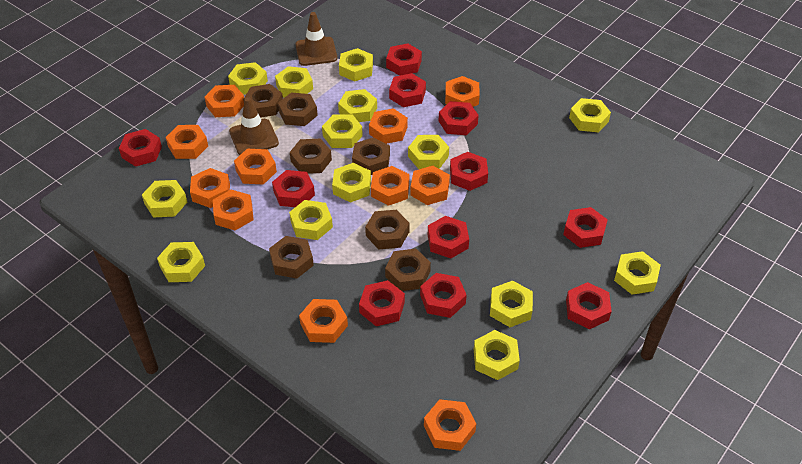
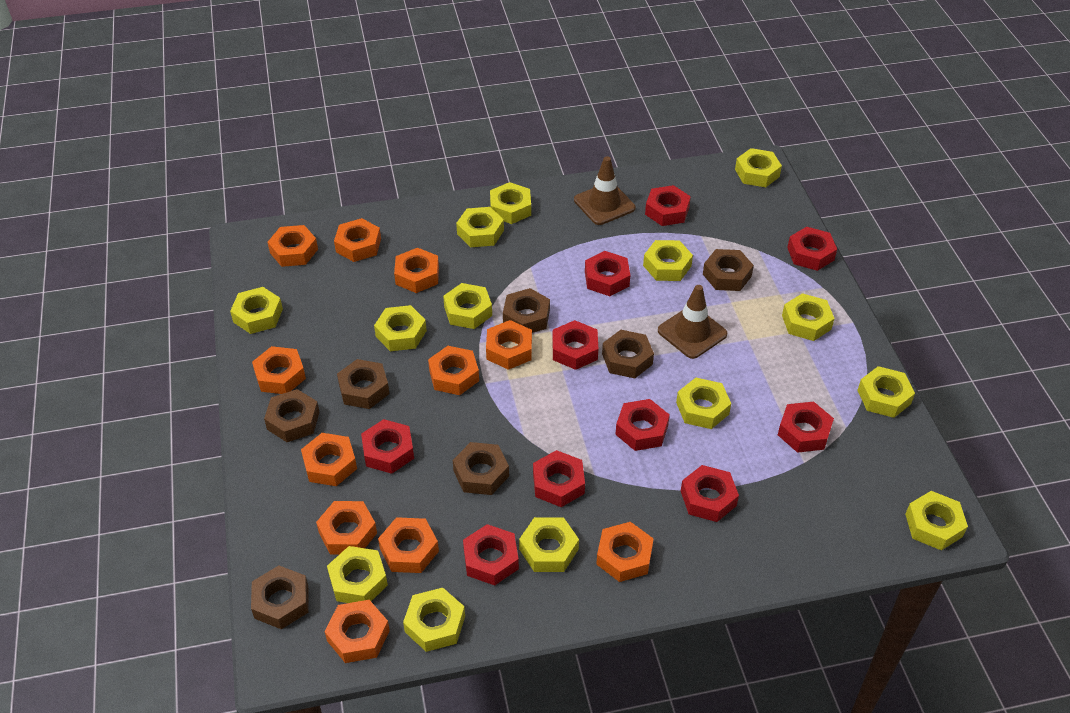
red nut: 11 -> 10

